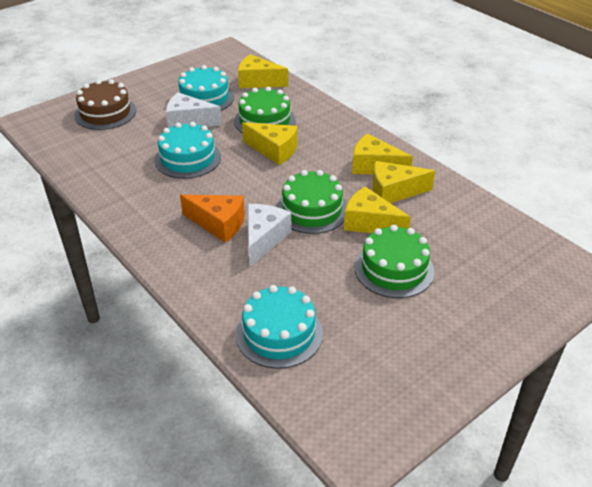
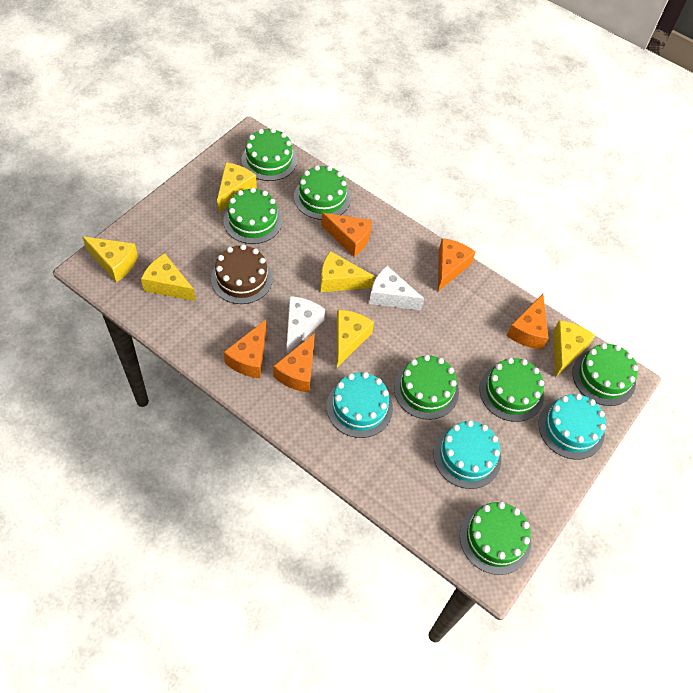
green cake: 3 -> 7
orange cheese: 1 -> 5
yellow cheese: 5 -> 6

